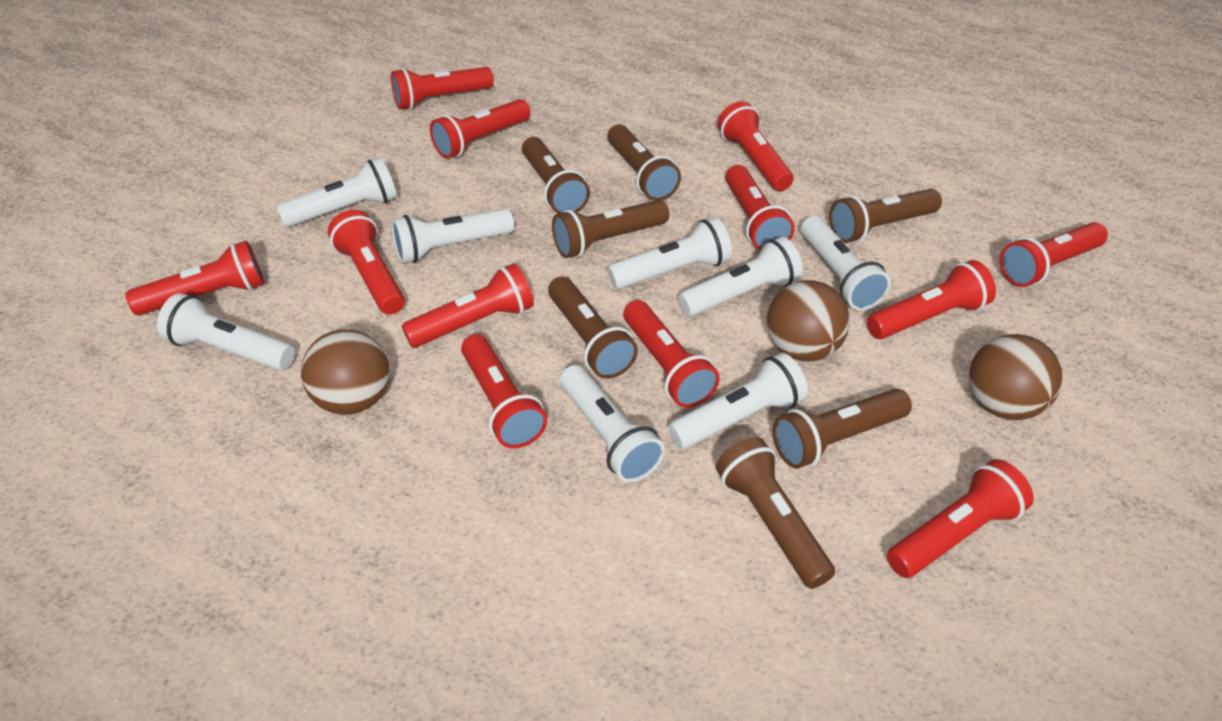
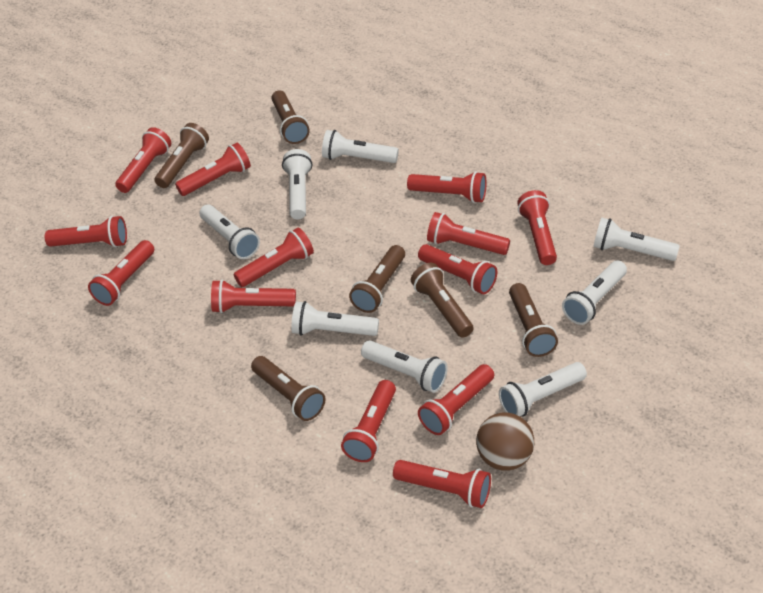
brown ball: 3 -> 1
brown flashlight: 7 -> 6
red flashlight: 12 -> 13

